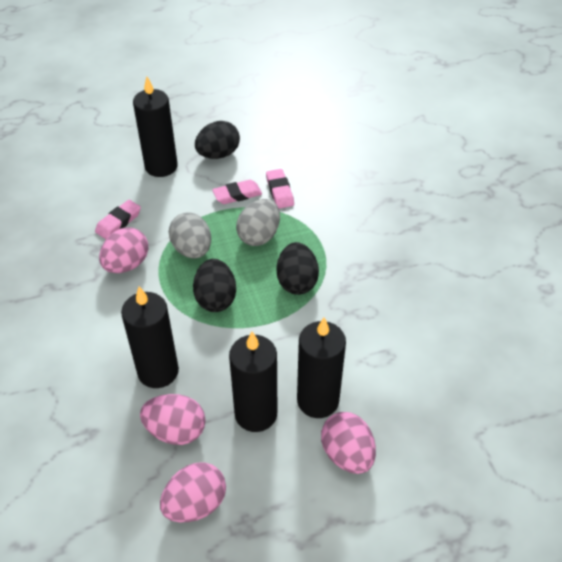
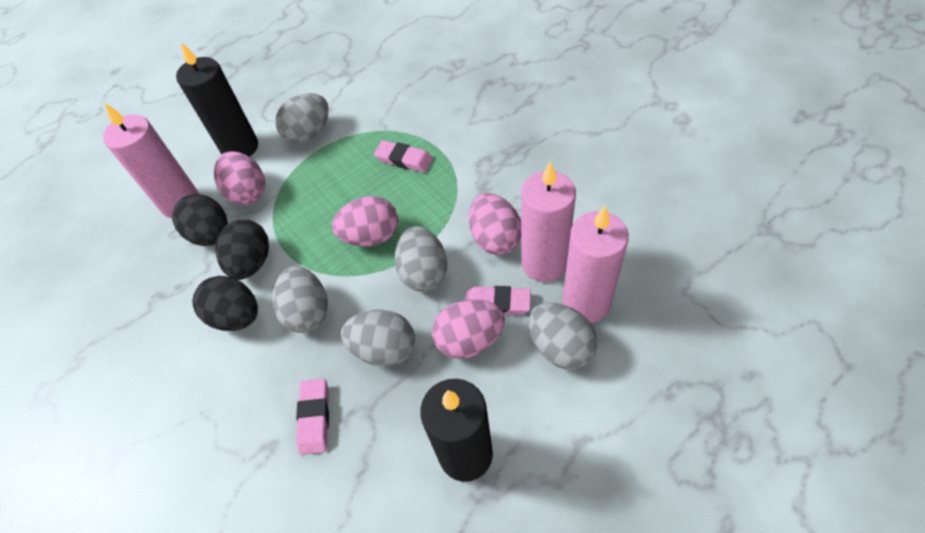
black candle: 4 -> 2
grey egg: 2 -> 5
pink candle: 0 -> 3

